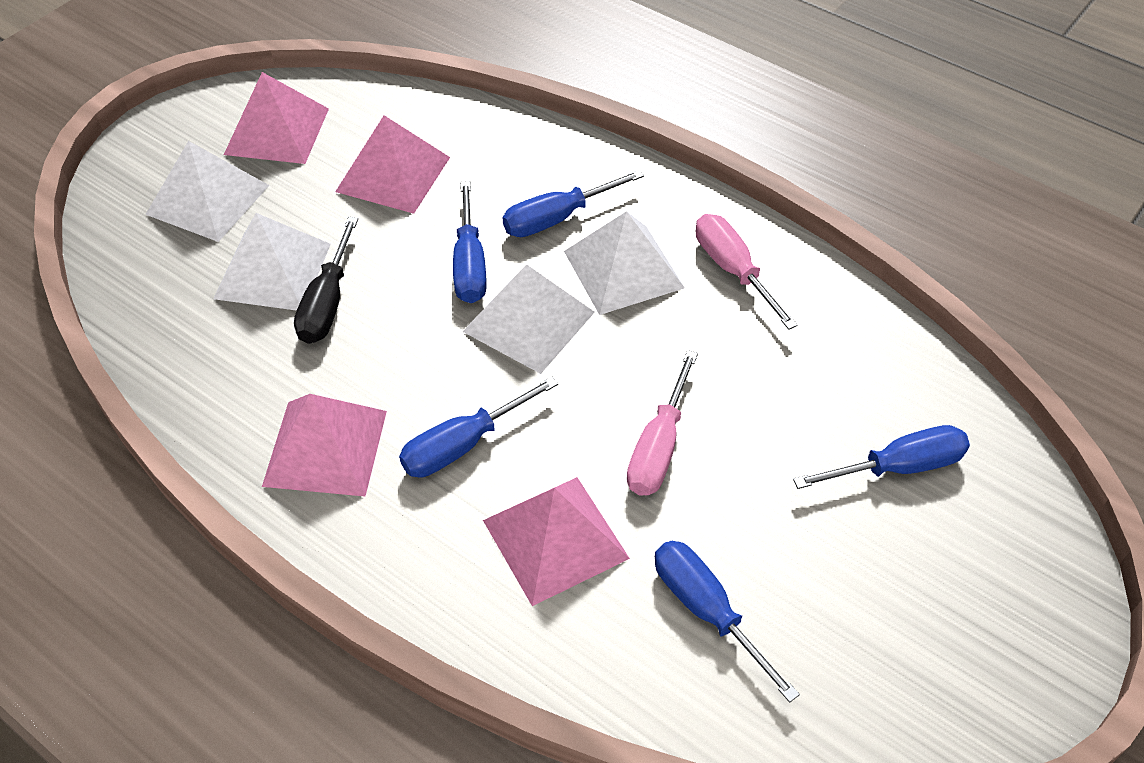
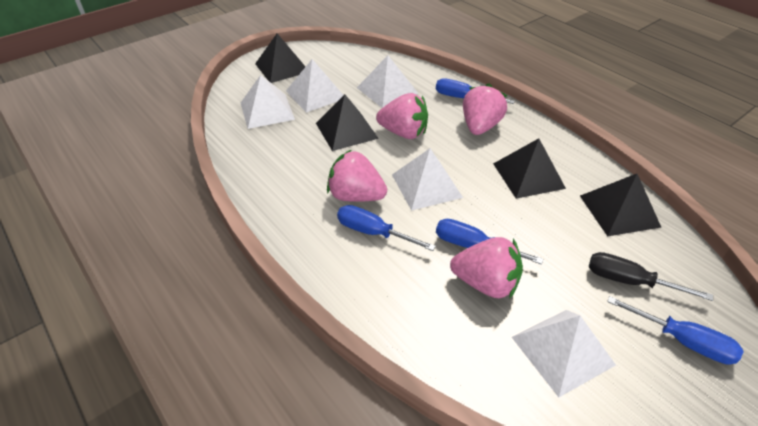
black pyramid: 0 -> 4
blue screwdriver: 5 -> 4
pink pyramid: 4 -> 0
pink screwdriver: 2 -> 0
pink strawberry: 0 -> 4
white pyramid: 4 -> 5

